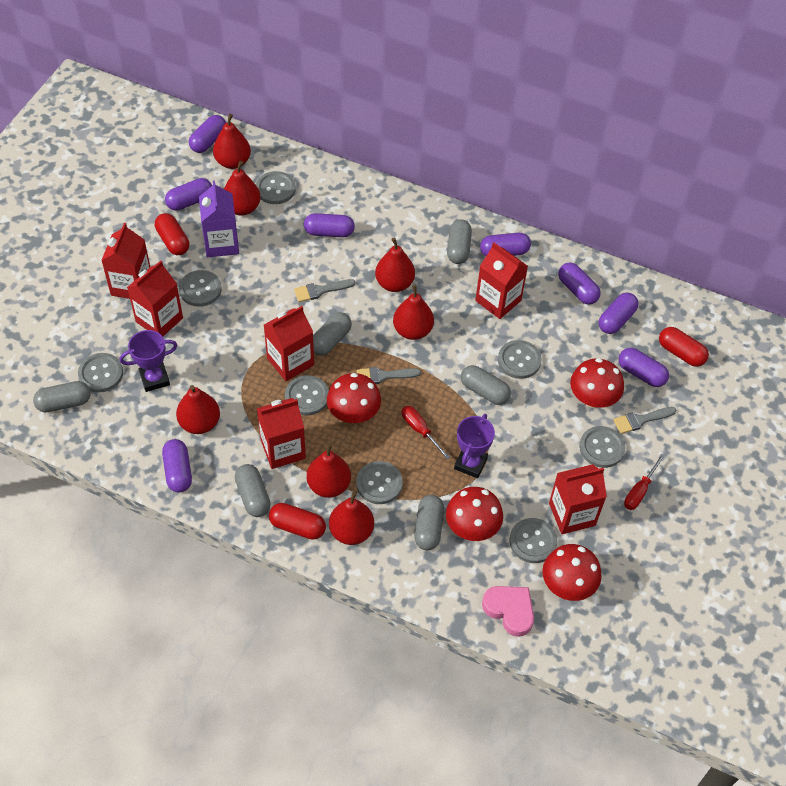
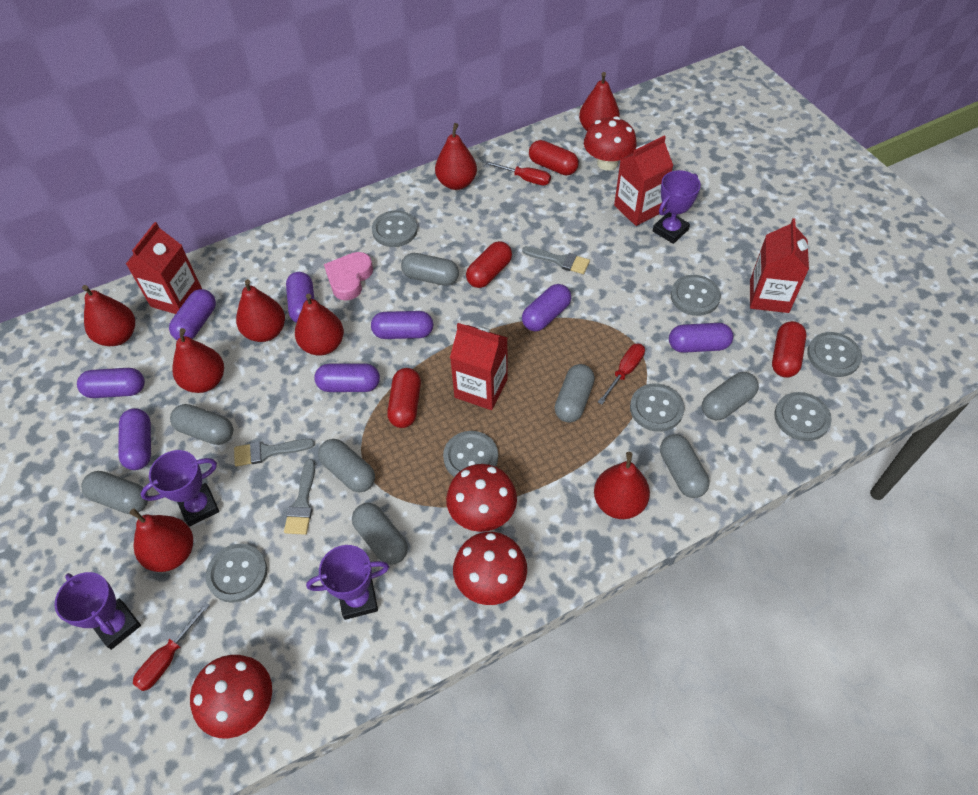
grey button: 8 -> 7
grey capsule: 6 -> 8
purple carton: 1 -> 0
purple trophy: 2 -> 4
red capsule: 3 -> 4
red carton: 6 -> 4
red pear: 7 -> 8
red screwdriver: 2 -> 3

